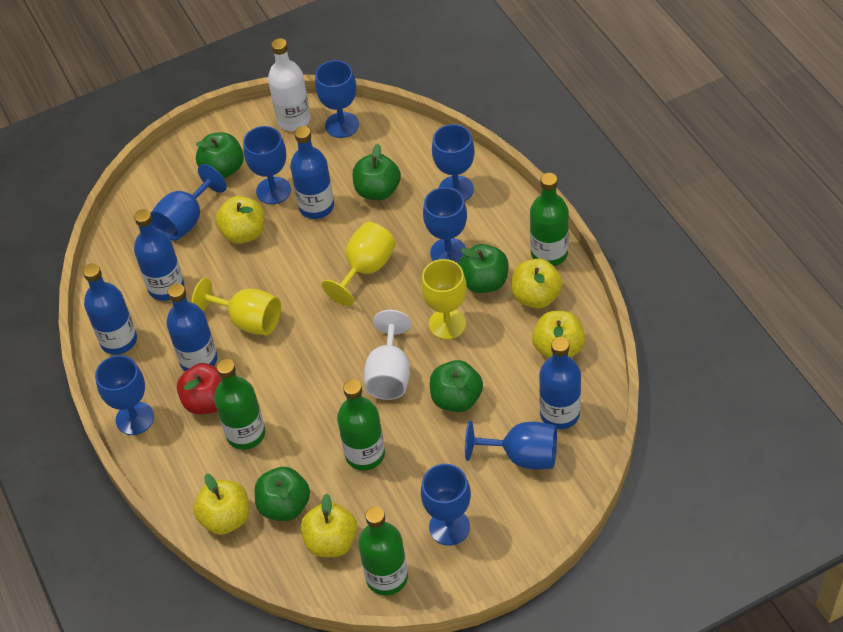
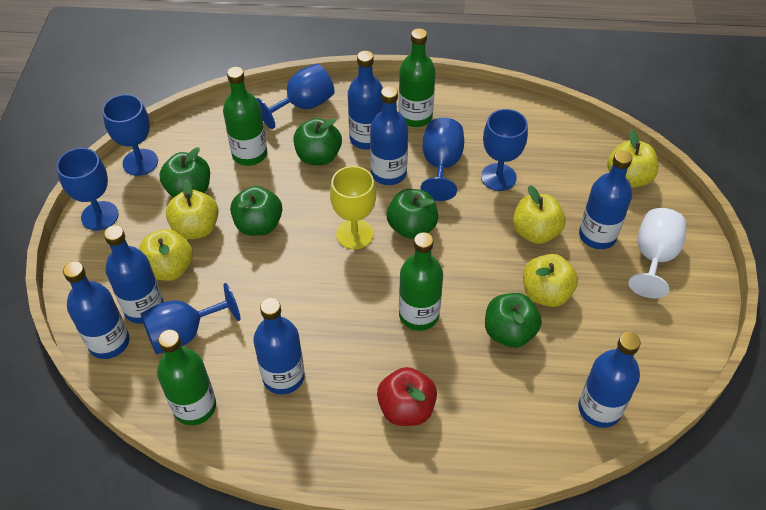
blue bottle: 5 -> 7
blue goblet: 8 -> 6
white bottle: 1 -> 0
yellow goblet: 3 -> 1

